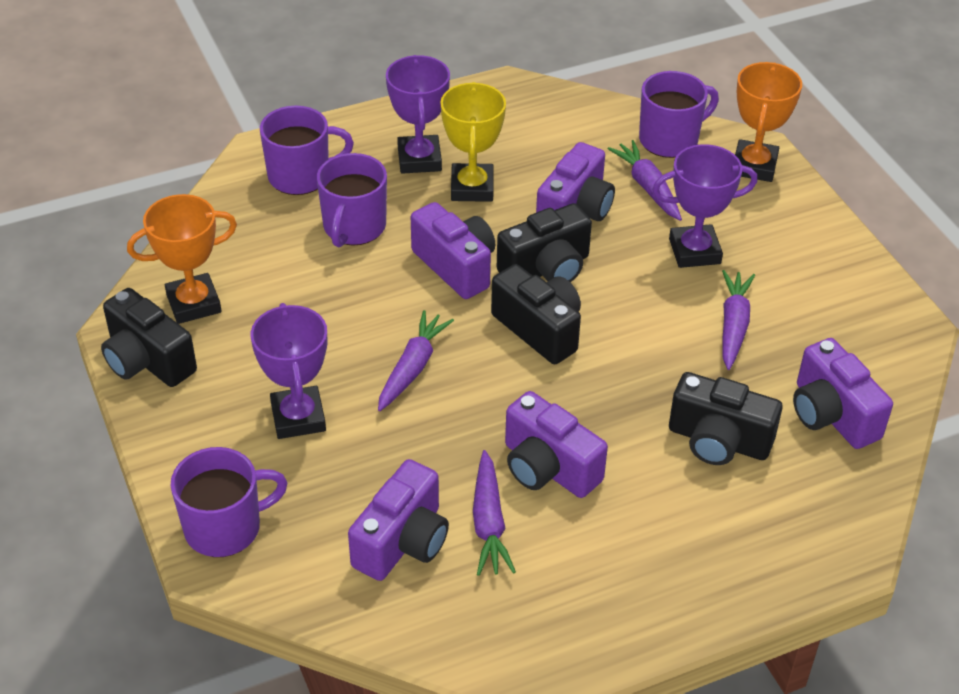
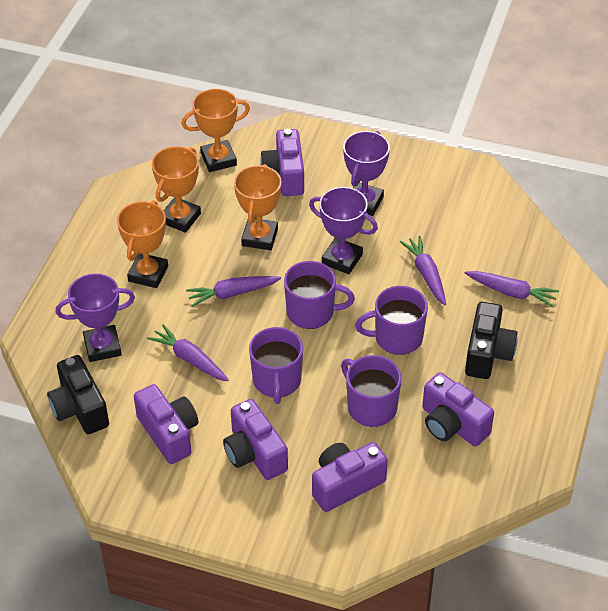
black camera: 4 -> 2
orange trophy: 2 -> 4
yellow trophy: 1 -> 0

